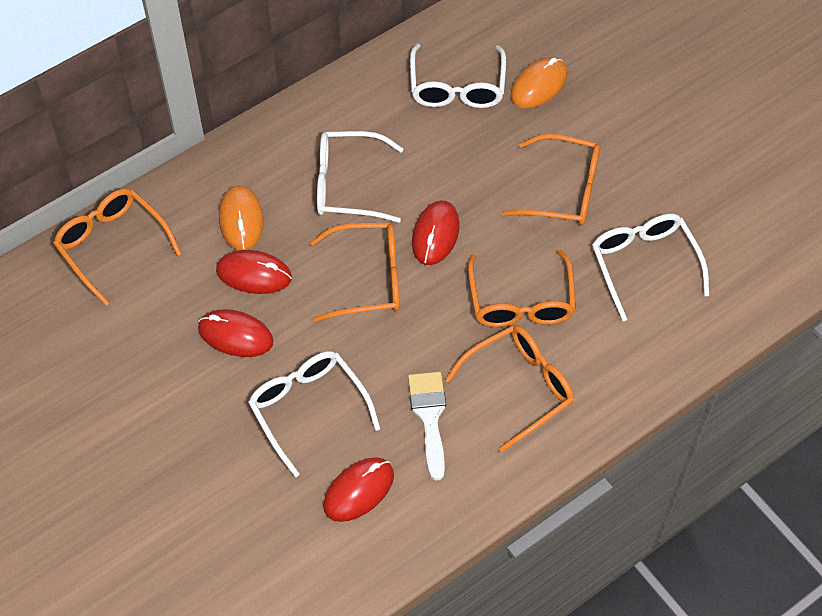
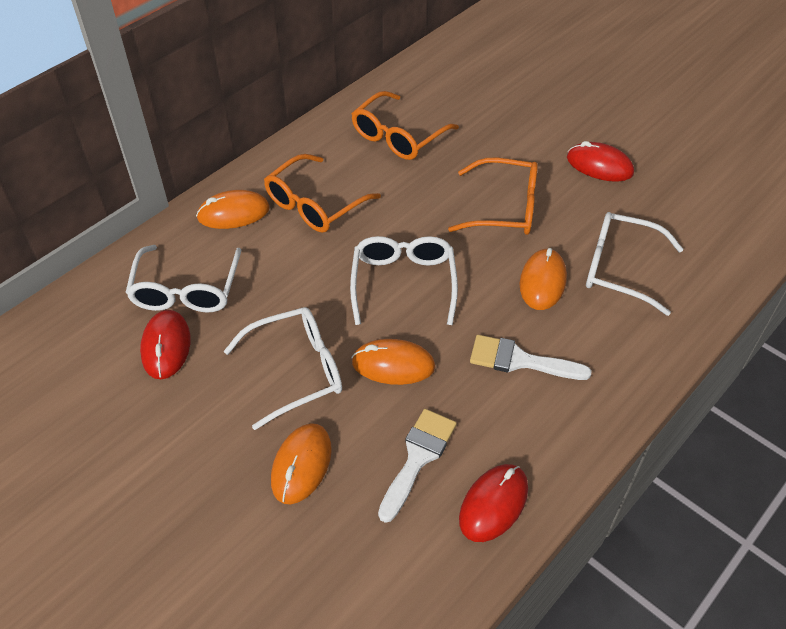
orange glasses: 5 -> 3
orange mouse: 2 -> 4
red mouse: 4 -> 3
white brush: 1 -> 2

